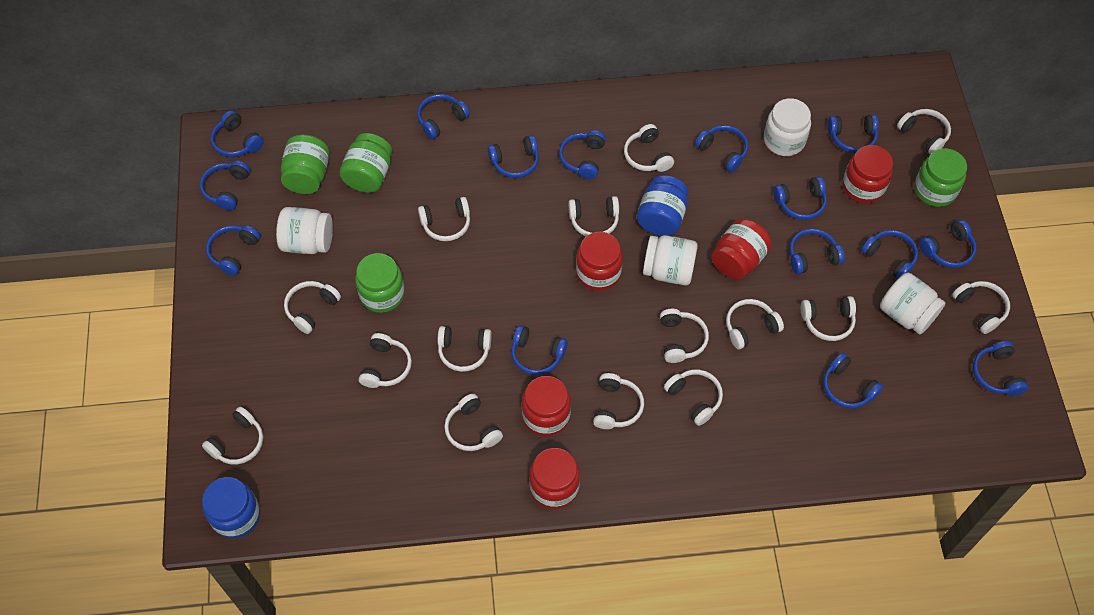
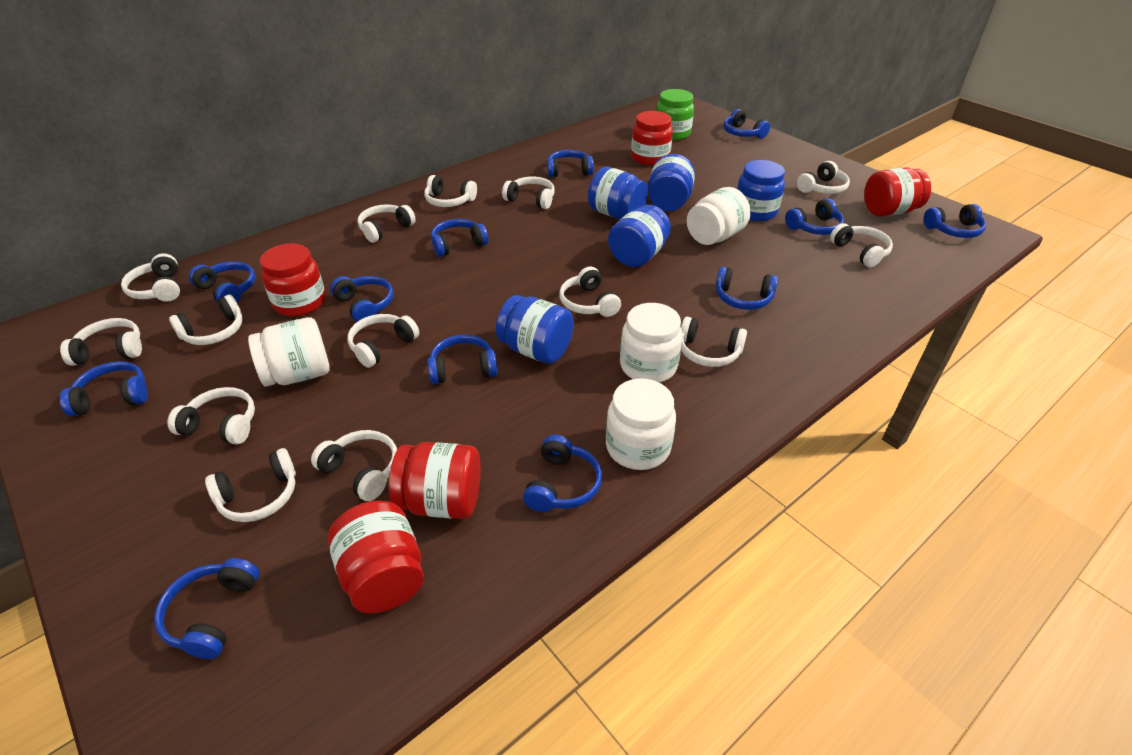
blue headphones: 15 -> 12
blue jar: 2 -> 5
green jar: 4 -> 1
white headphones: 15 -> 14

